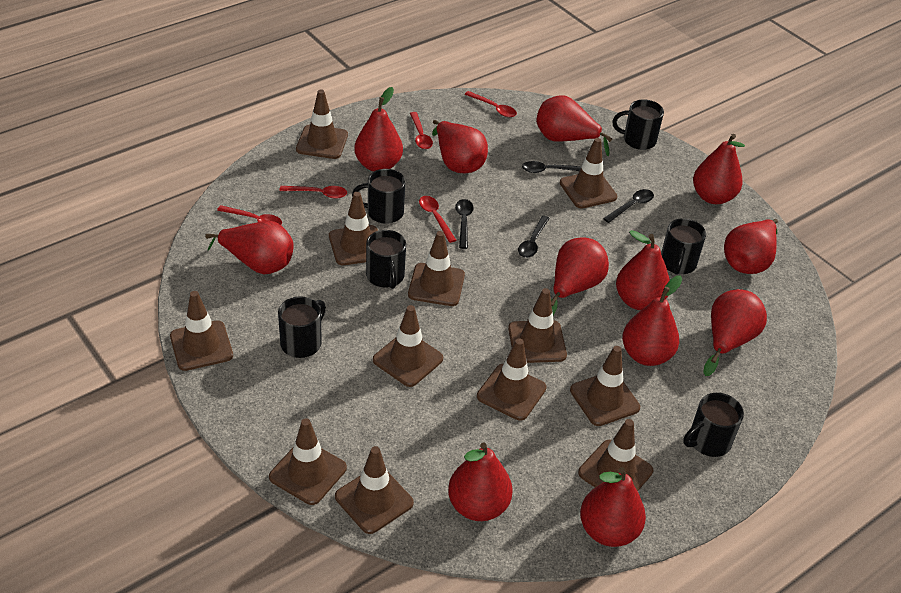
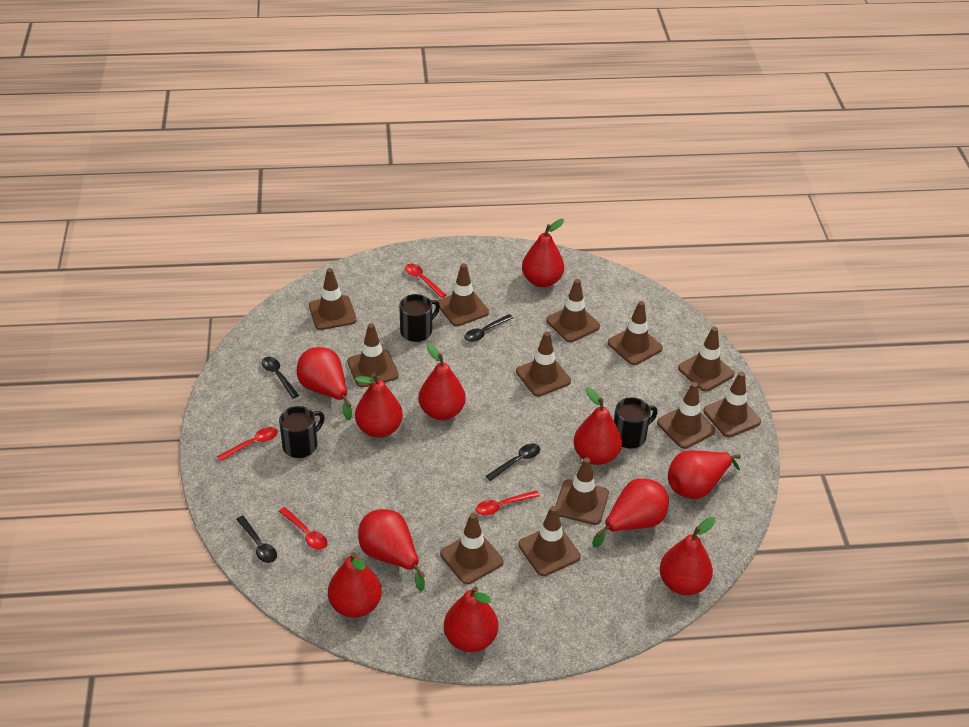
black mug: 6 -> 3
red pear: 12 -> 11
red spoon: 5 -> 4

